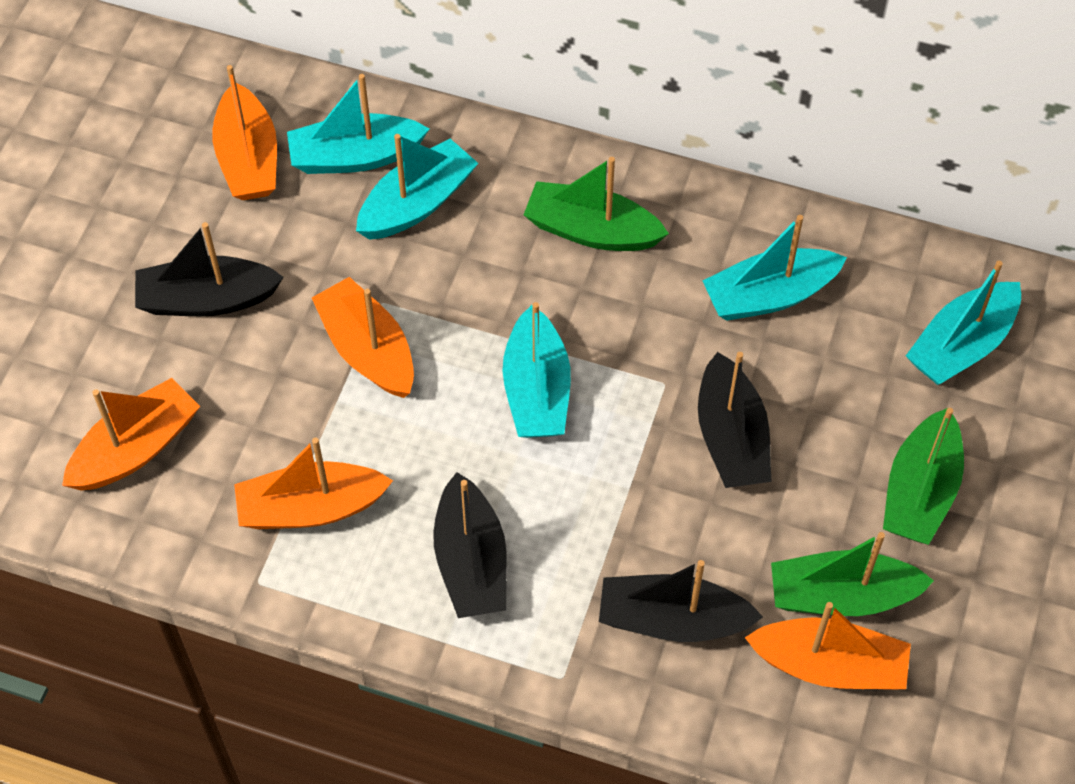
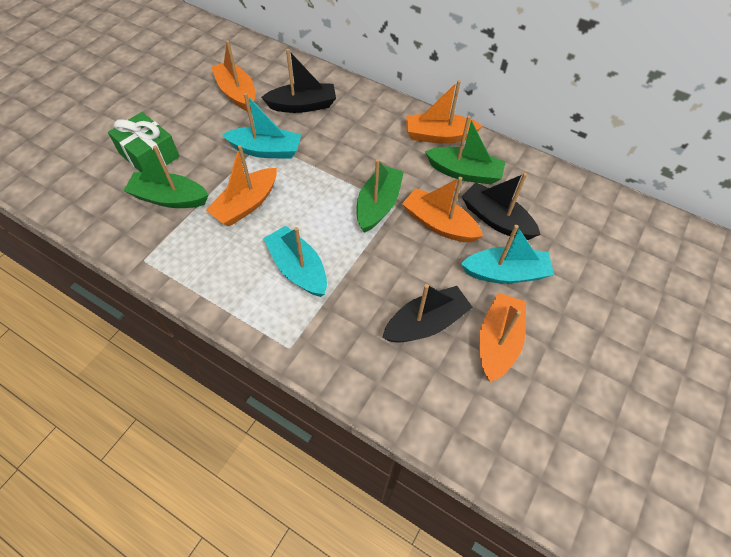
black boat: 4 -> 3
green gift: 0 -> 1
turquoise boat: 5 -> 3

